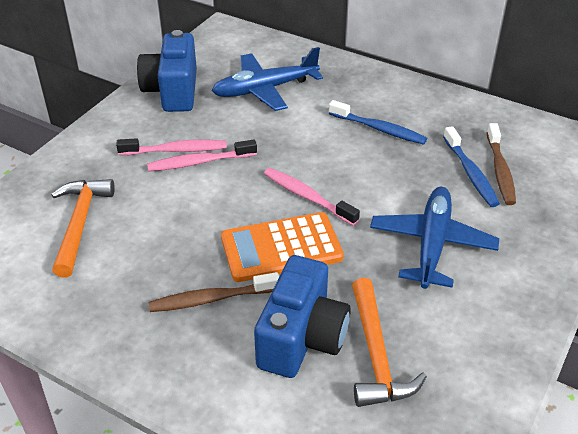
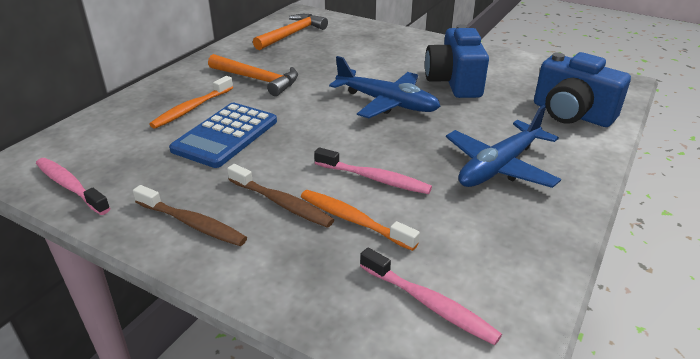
blue calculator: 0 -> 1
blue toothbrush: 2 -> 0
orange calculator: 1 -> 0
orange toothbrush: 0 -> 2

